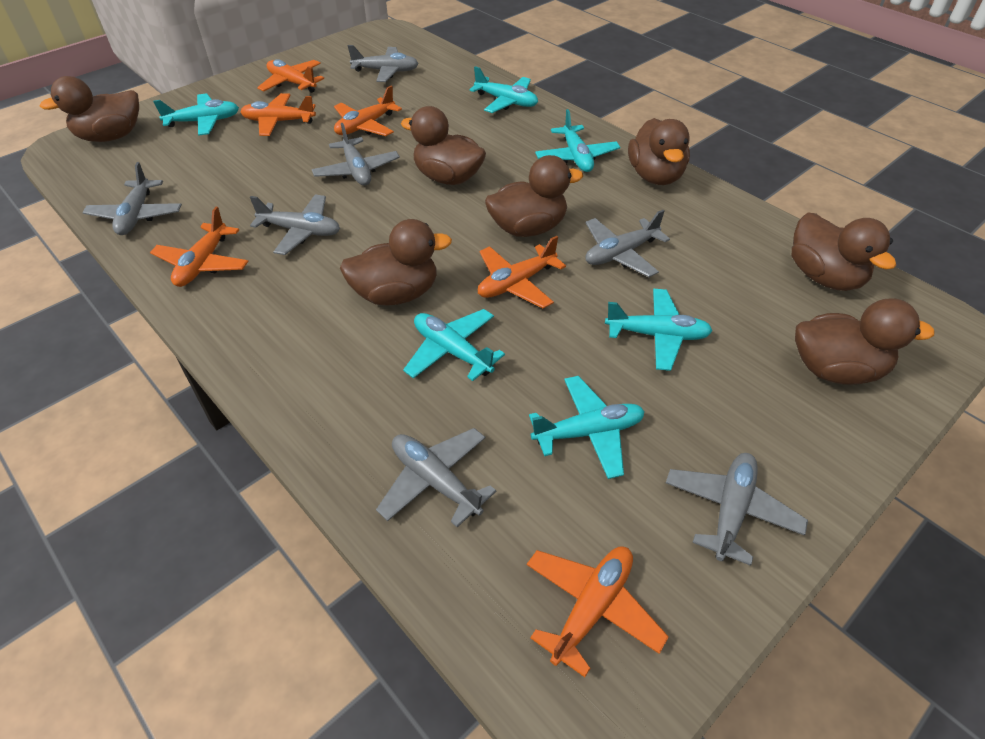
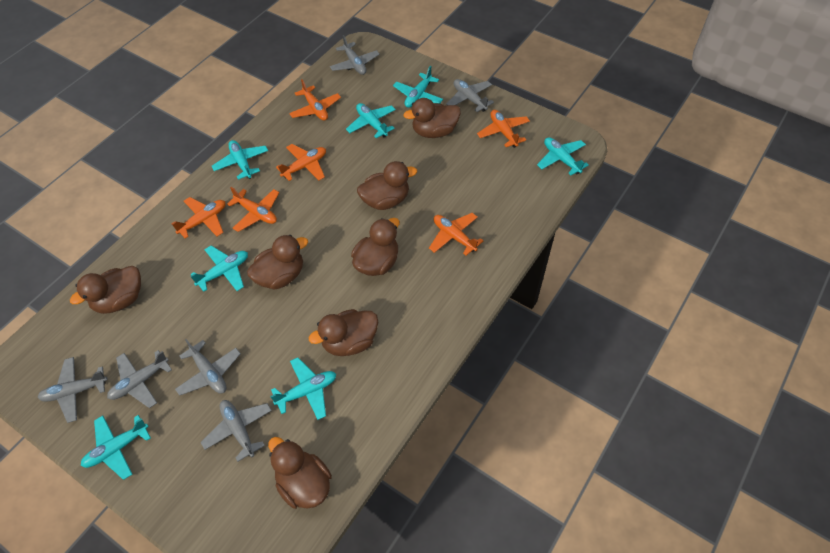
grey plane: 7 -> 6
turquoise plane: 6 -> 7

